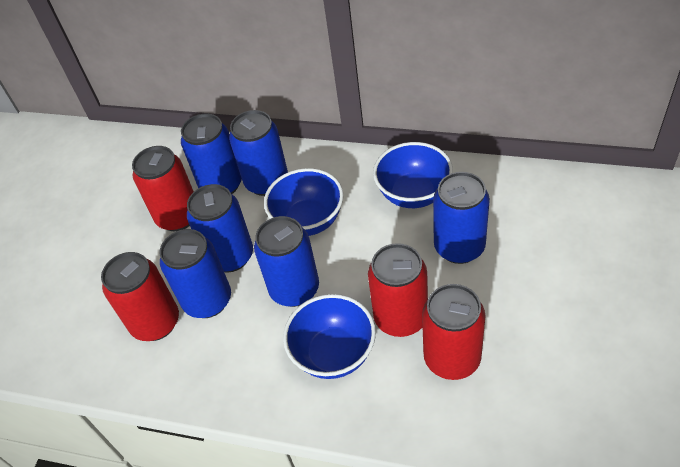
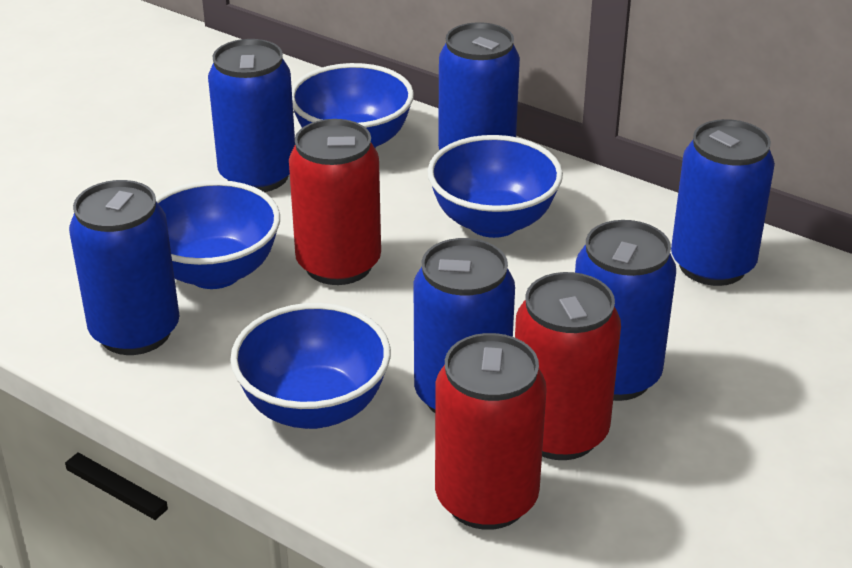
blue bowl: 3 -> 4
red can: 4 -> 3

